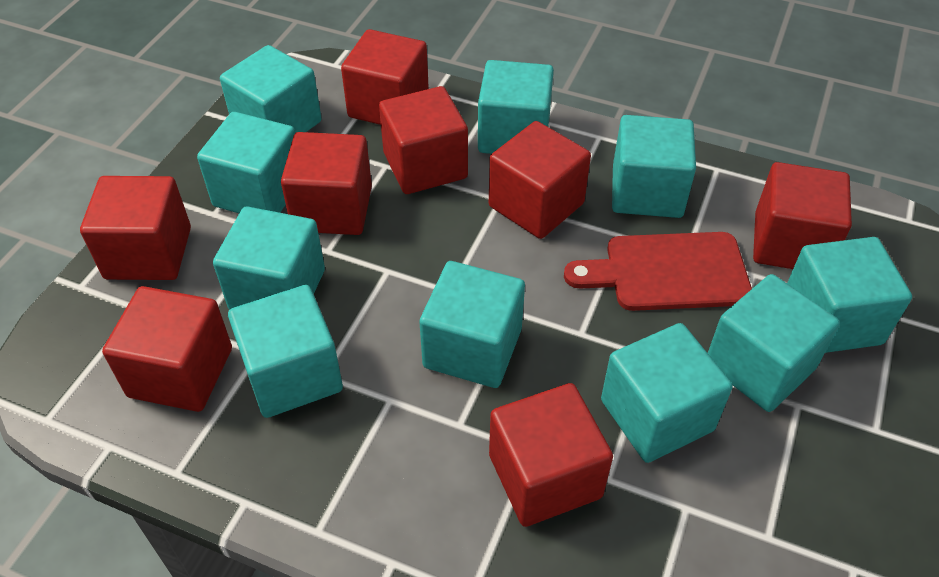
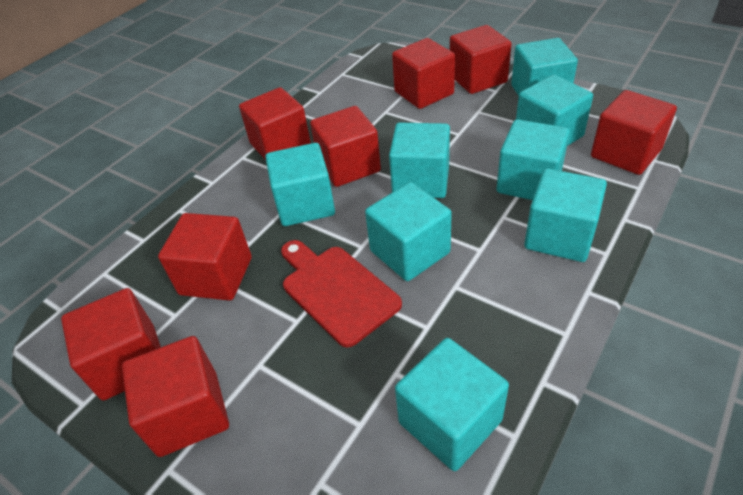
turquoise cube: 10 -> 8

